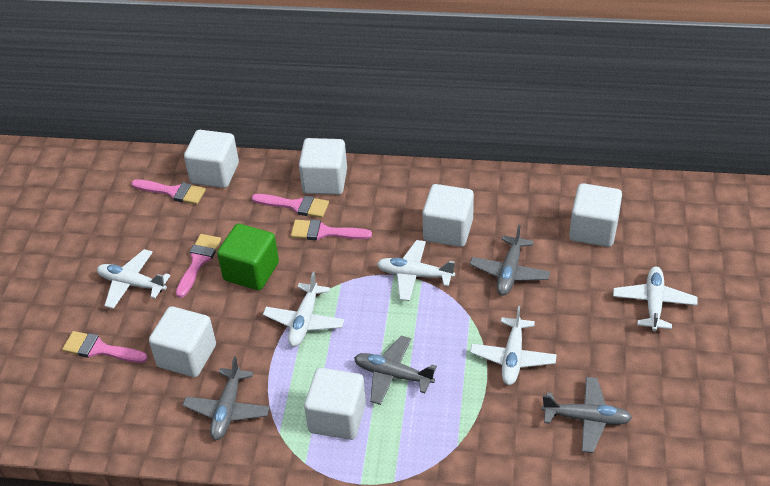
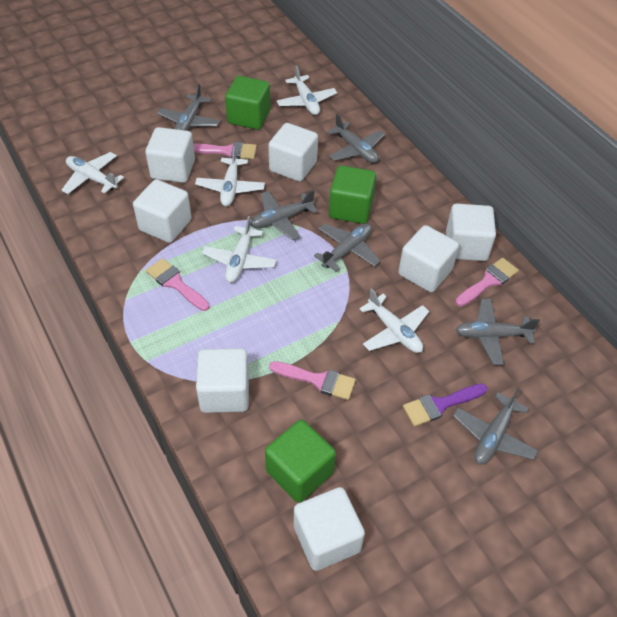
green cube: 1 -> 3
grey plane: 4 -> 6
pink brush: 5 -> 4
purple brush: 0 -> 1
white cube: 6 -> 7

